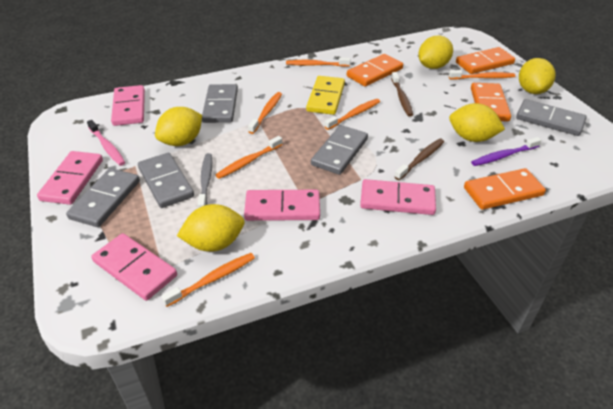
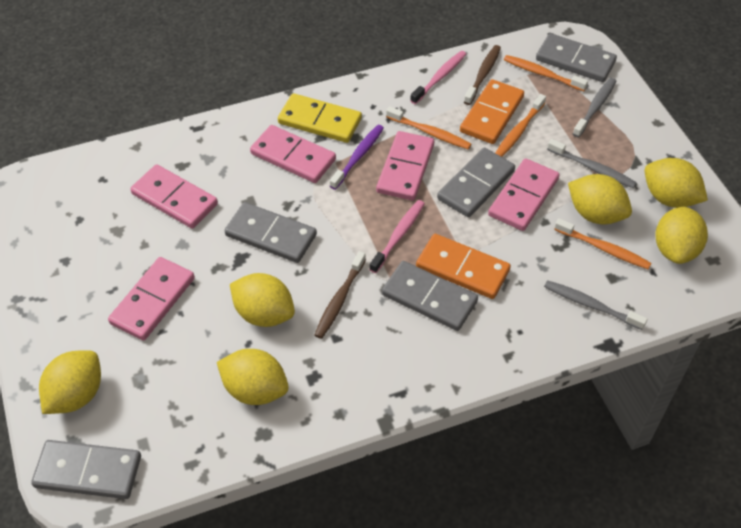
grey toothbrush: 1 -> 3
orange domino: 4 -> 2
orange toothbrush: 6 -> 4
pink toothbrush: 1 -> 2
yellow lemon: 5 -> 6

